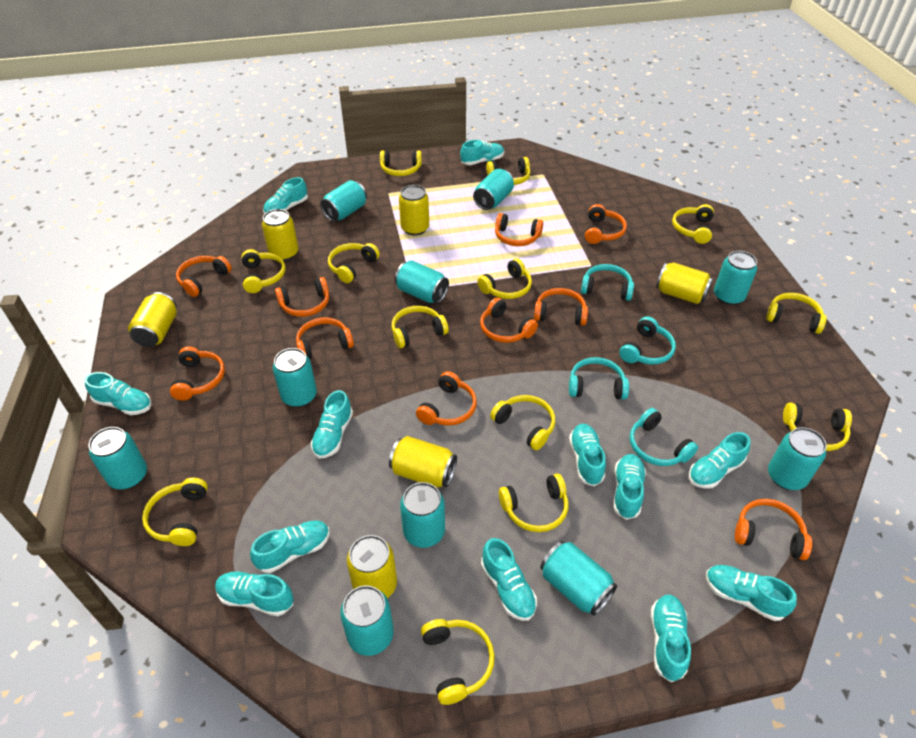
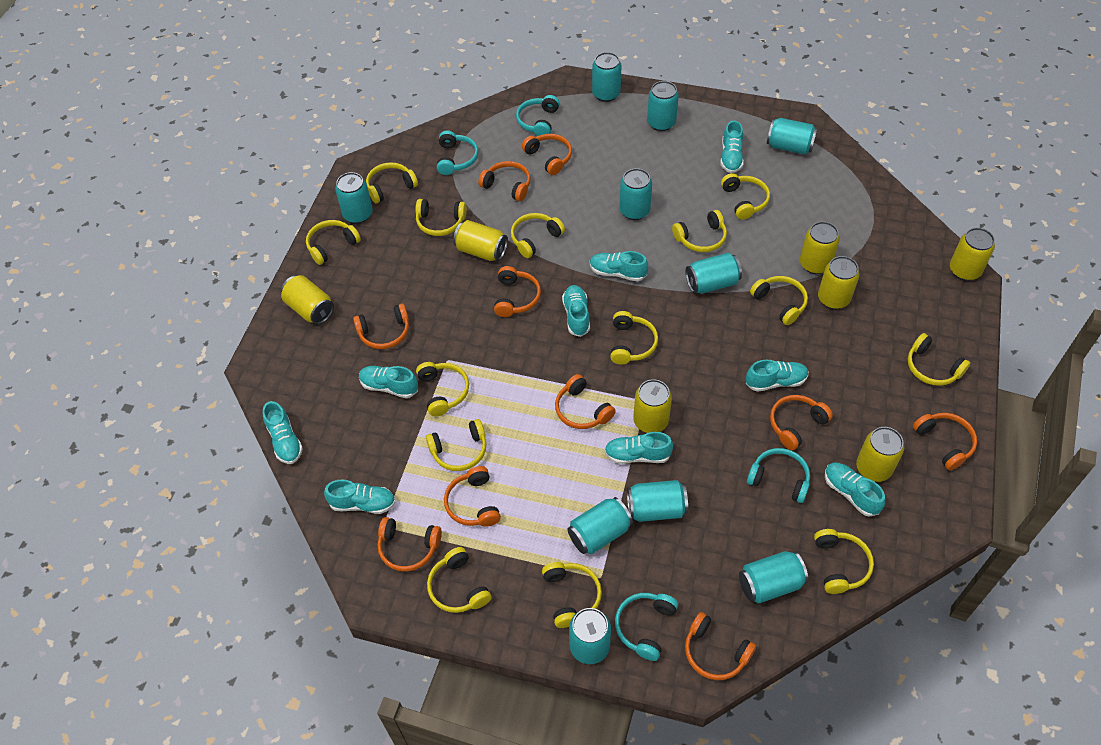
turquoise shoe: 12 -> 9
yellow can: 6 -> 7
yellow headphones: 13 -> 14

